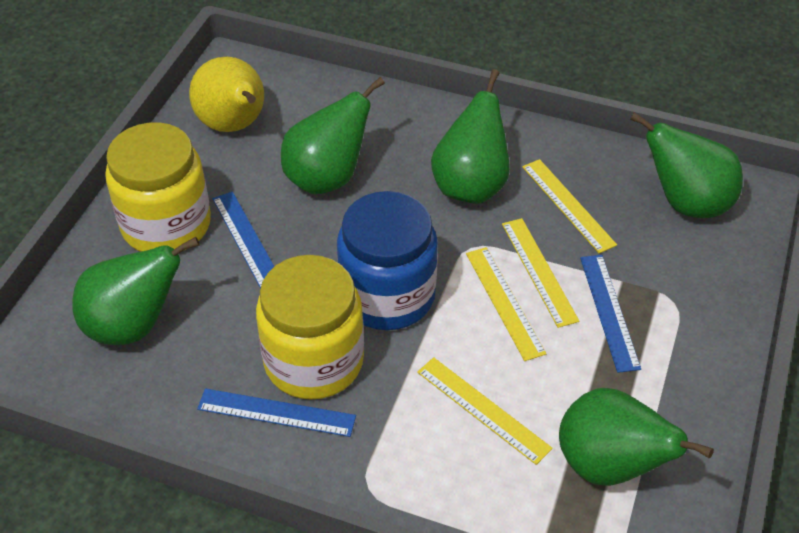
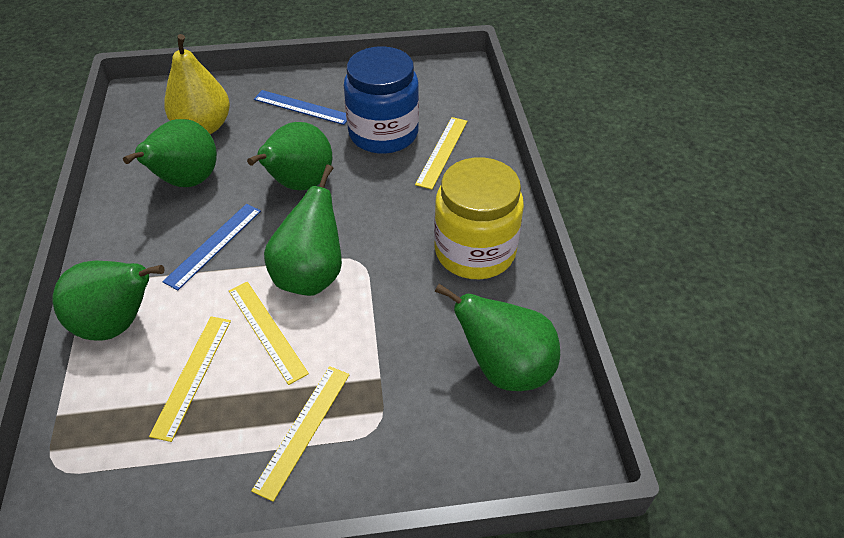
blue ruler: 3 -> 2
yellow jar: 2 -> 1

